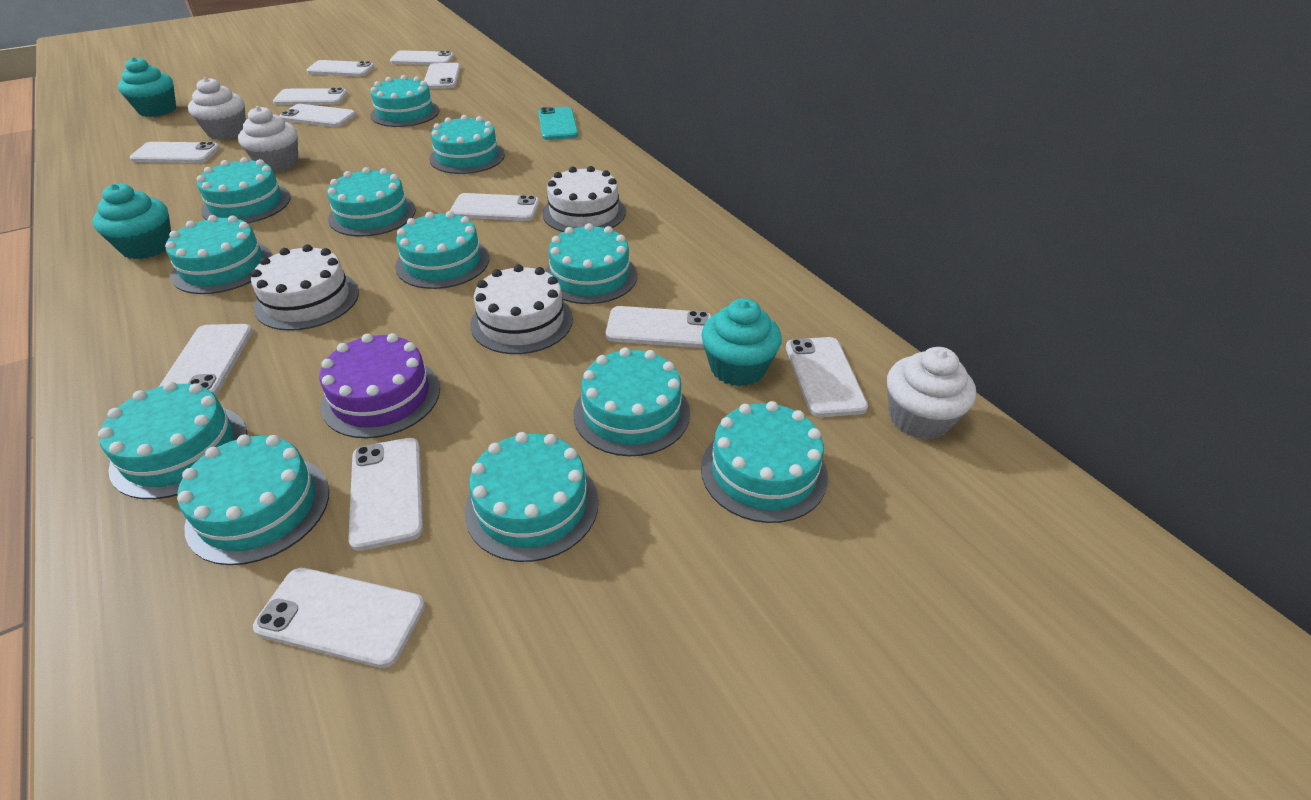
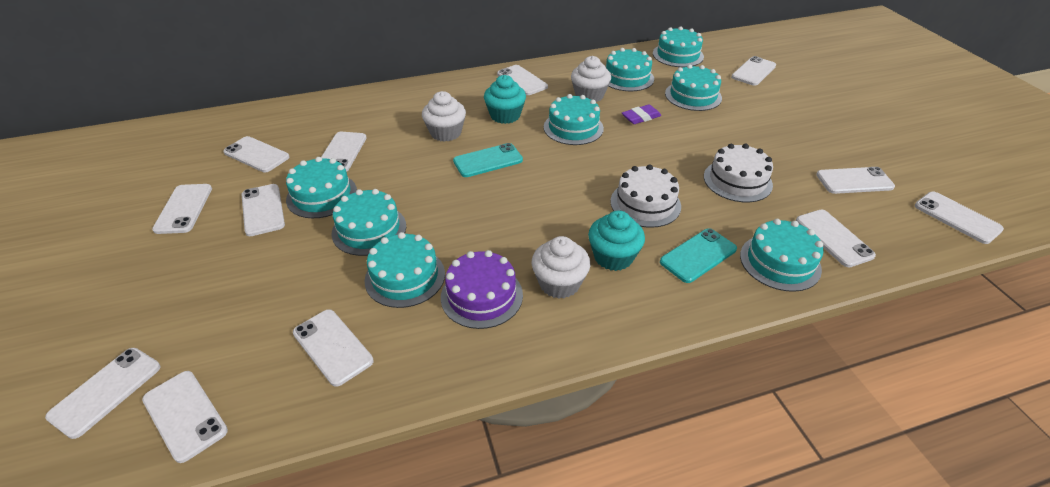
purple eraser: 0 -> 1
turquoise cake: 12 -> 8
turquoise cupcake: 3 -> 2
turquoise phone: 1 -> 2
white cake: 3 -> 2

